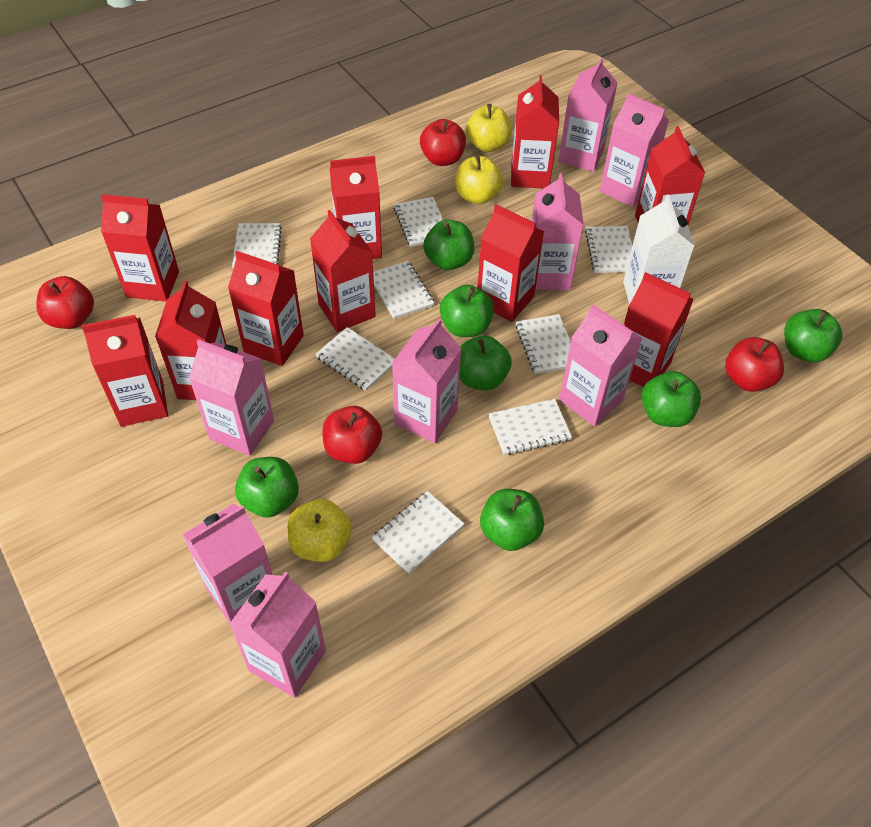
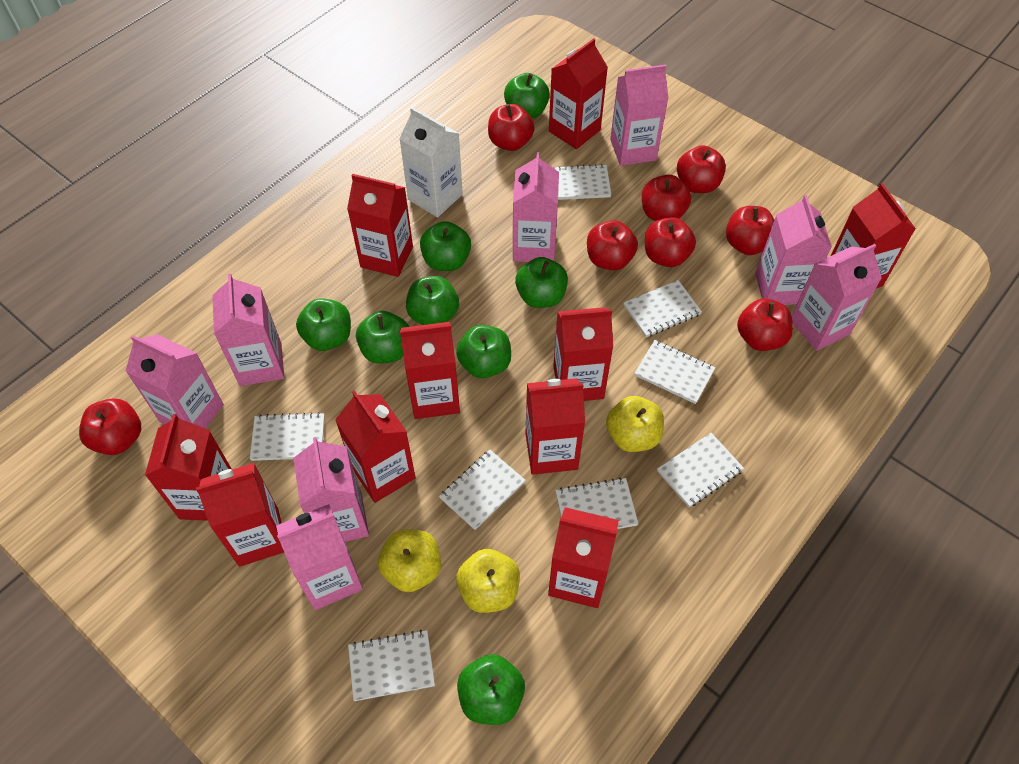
green apple: 7 -> 8
red apple: 4 -> 8

